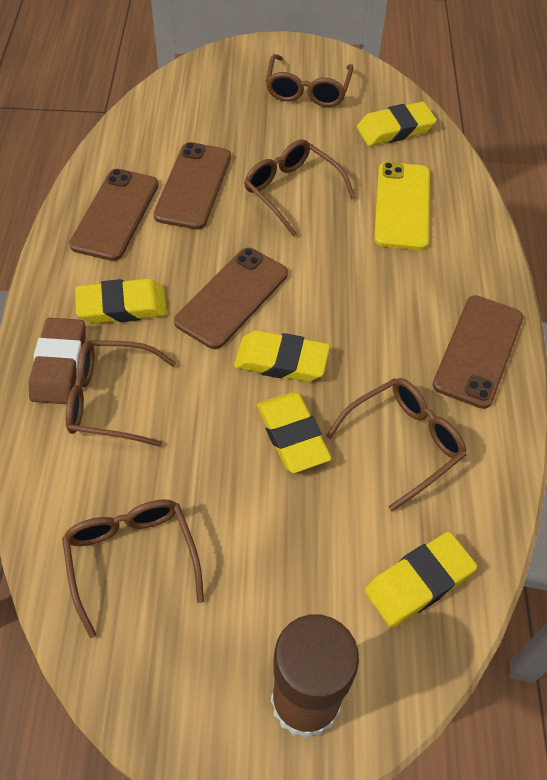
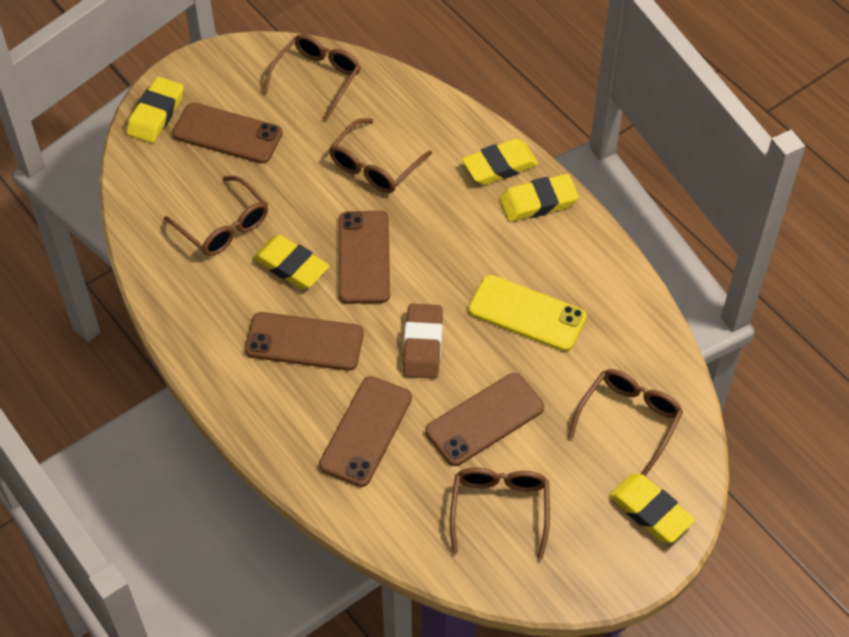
brown glue stick: 1 -> 0
brown phone: 4 -> 5

